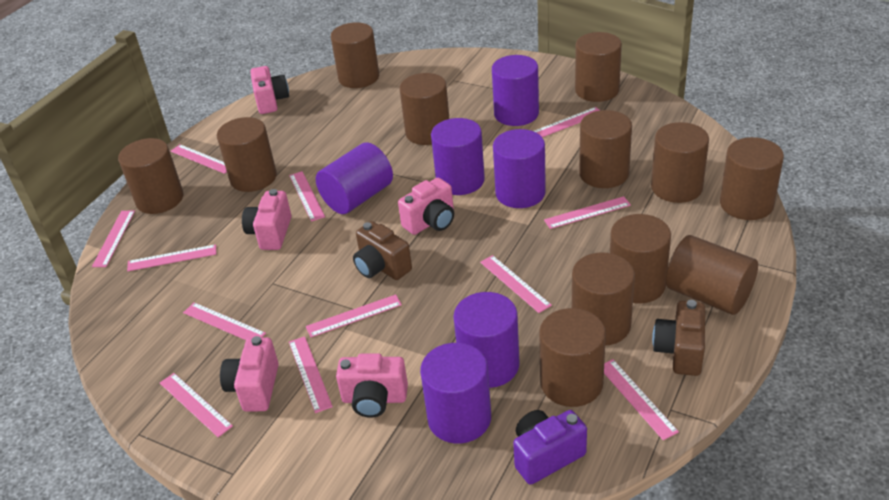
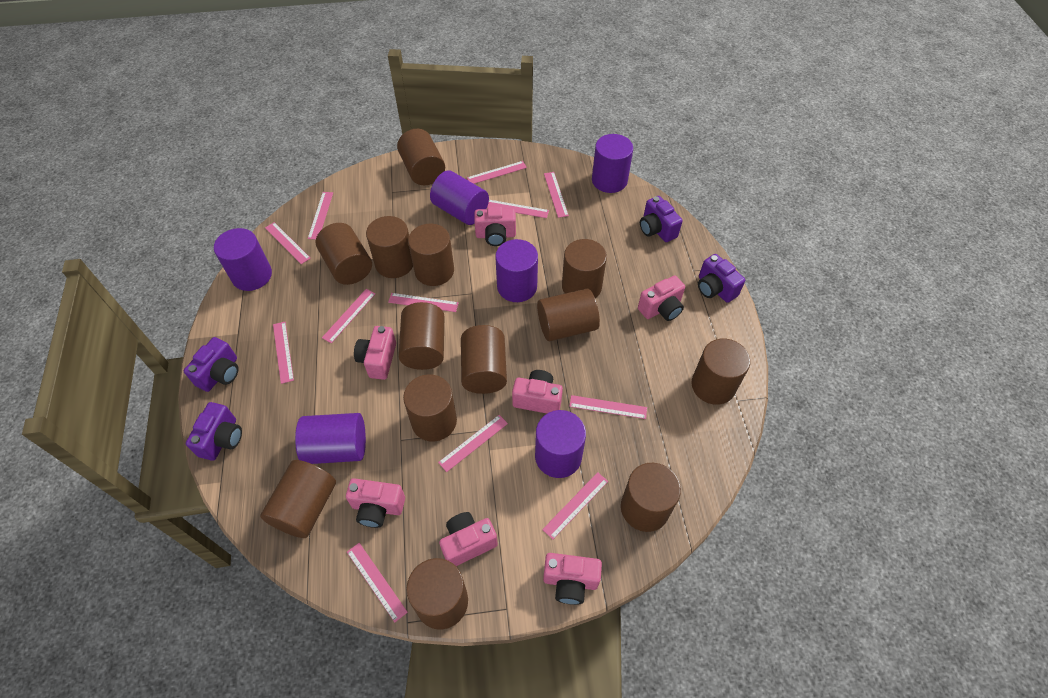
brown camera: 2 -> 0
brown cylinder: 12 -> 13
pink camera: 5 -> 7
purple camera: 1 -> 4

